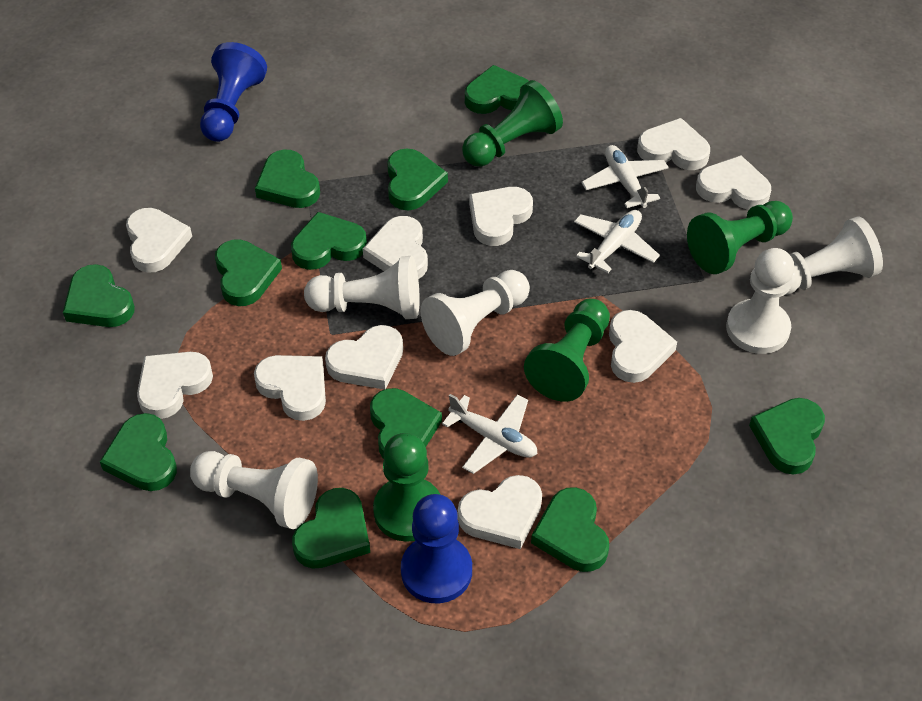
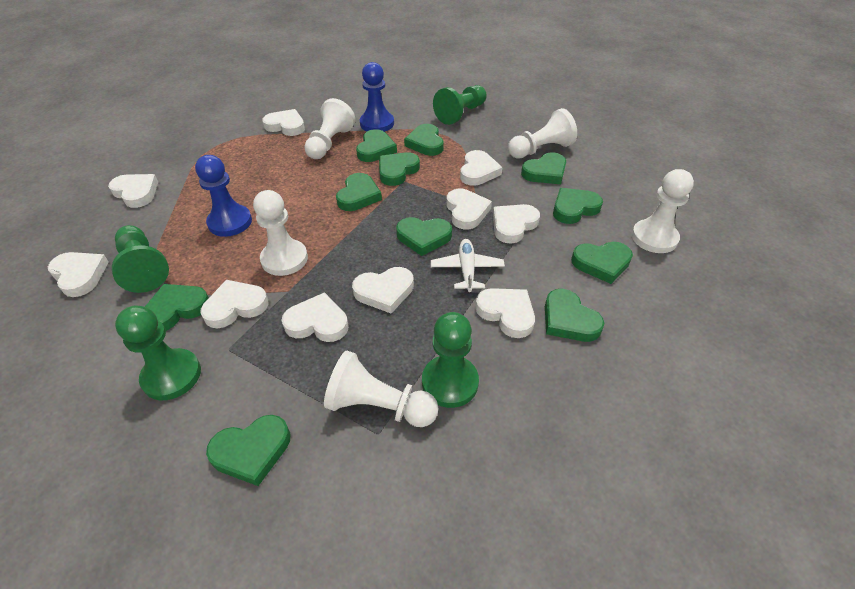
white plane: 3 -> 1

